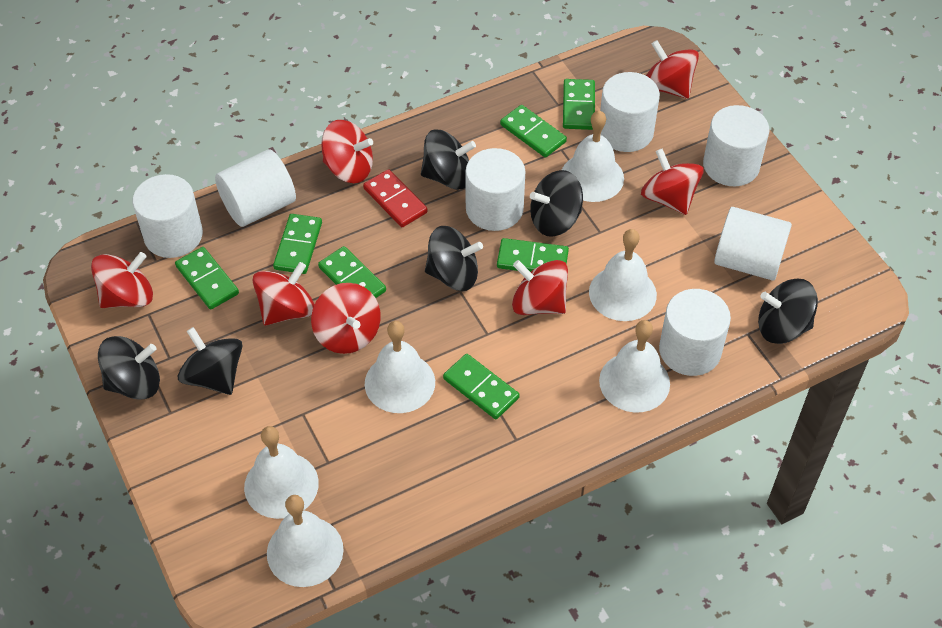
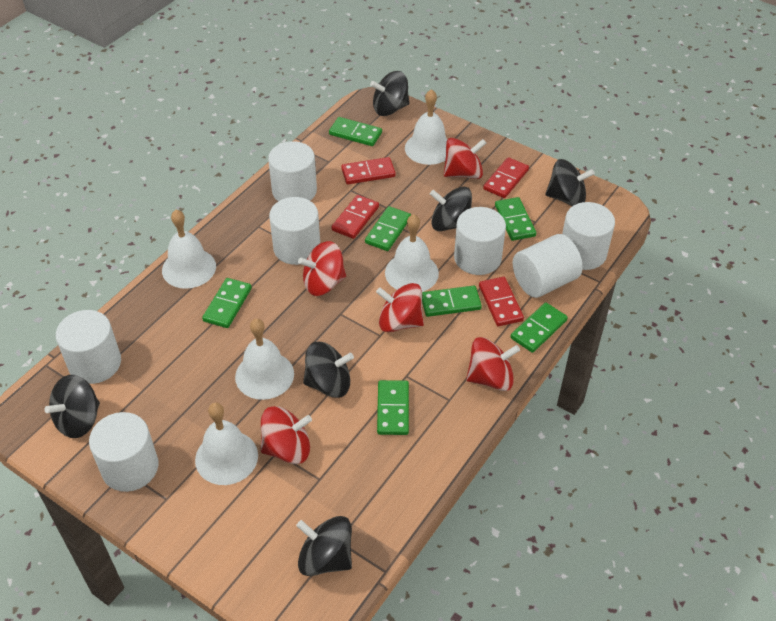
red domino: 1 -> 4
red spinning top: 7 -> 5
white bell: 6 -> 5

